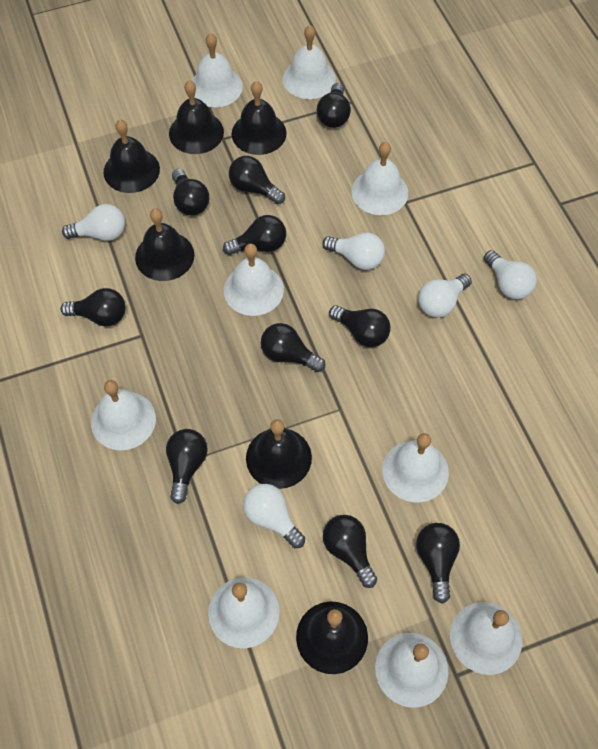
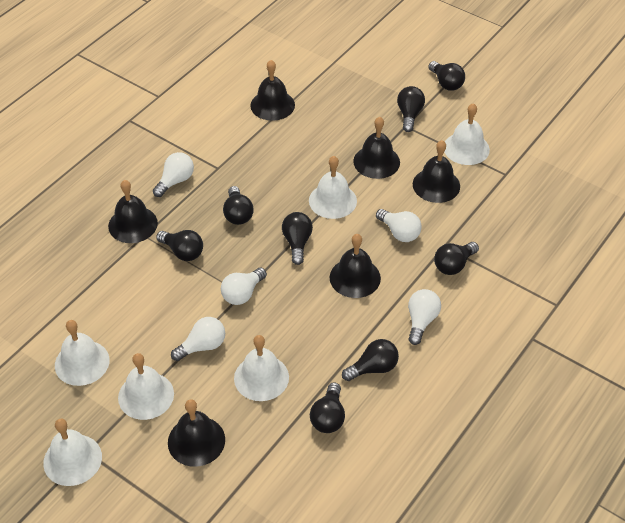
black light bulb: 10 -> 8
white bell: 9 -> 6

